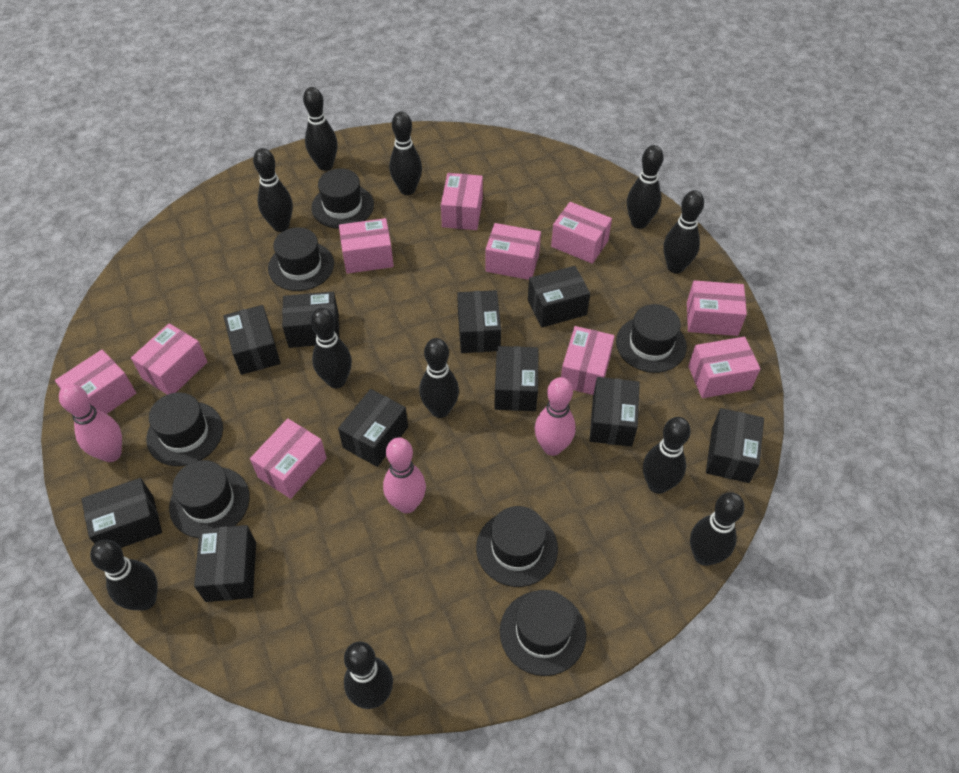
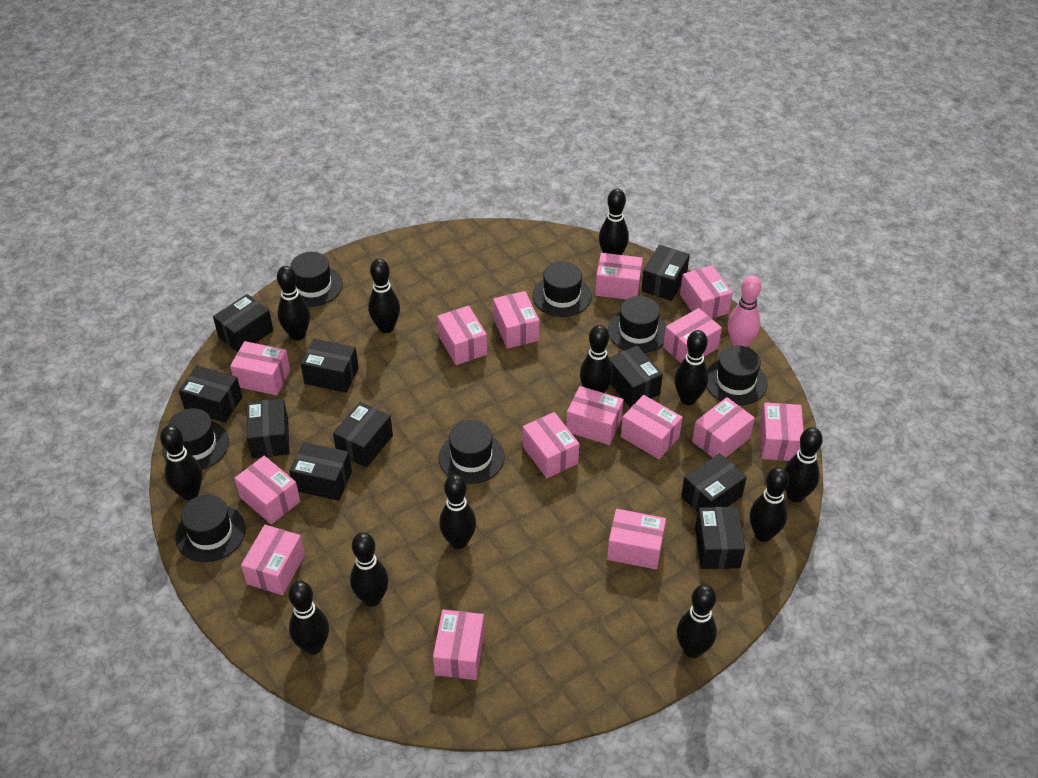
black bowling pin: 11 -> 12
pink bowling pin: 3 -> 1
pink box: 10 -> 15

